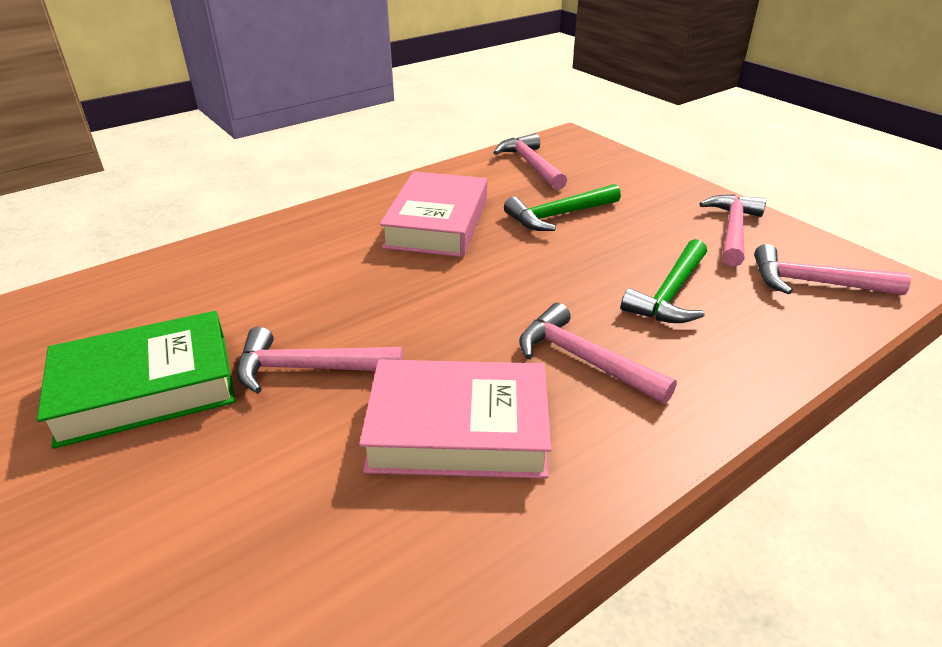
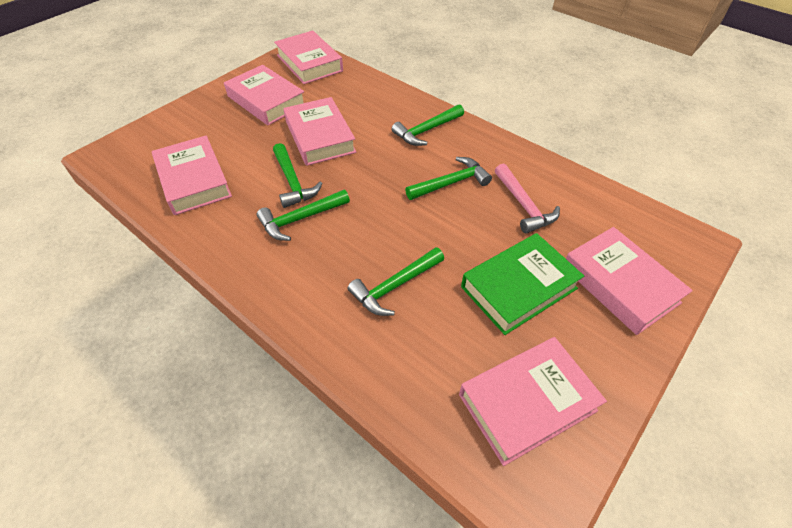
green hammer: 2 -> 5
pink book: 2 -> 6
pink hammer: 5 -> 1

